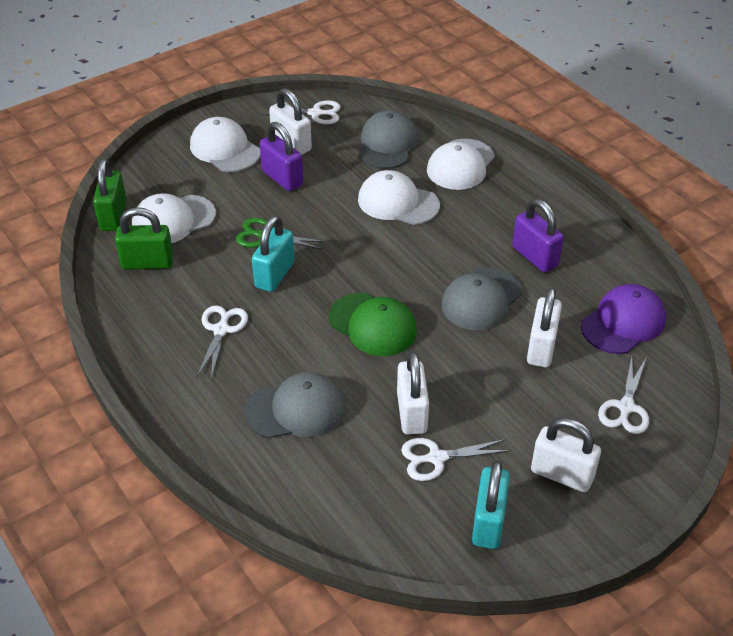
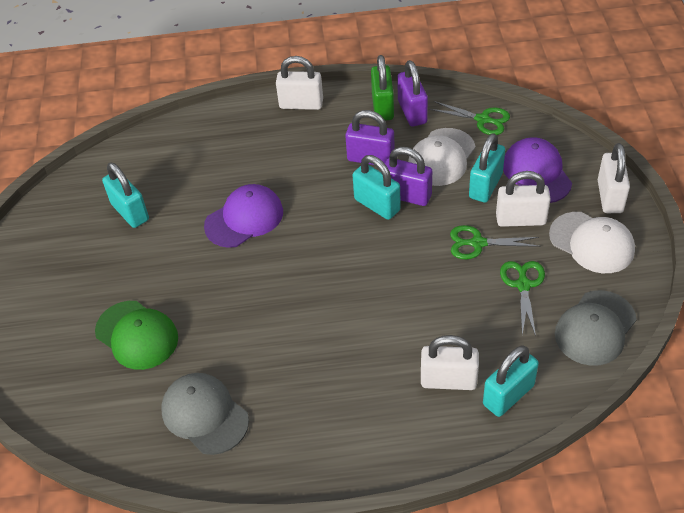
green padlock: 2 -> 1
green scissors: 1 -> 3
grey cap: 3 -> 2
purple cap: 1 -> 2
purple padlock: 2 -> 3
turquoise padlock: 2 -> 4
white cap: 4 -> 2
white scissors: 4 -> 0

